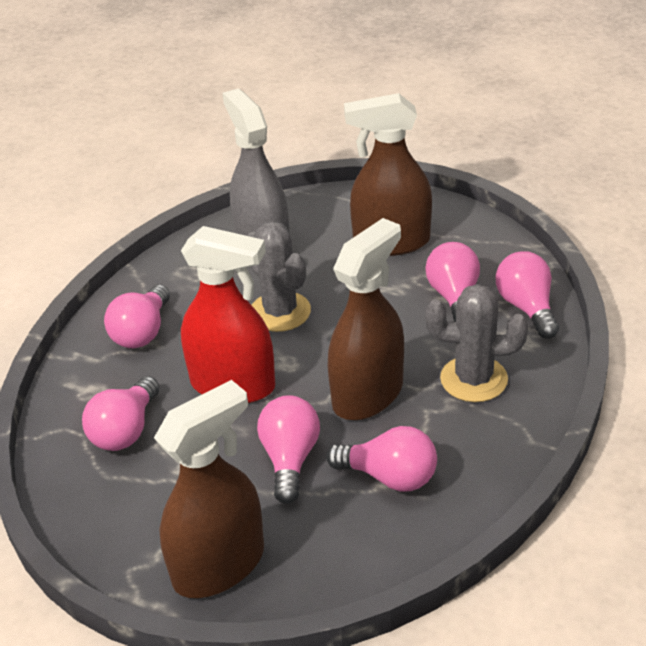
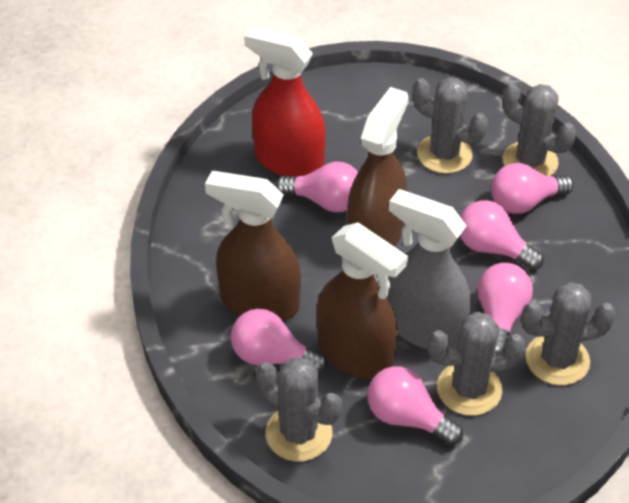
grey cactus: 2 -> 5

